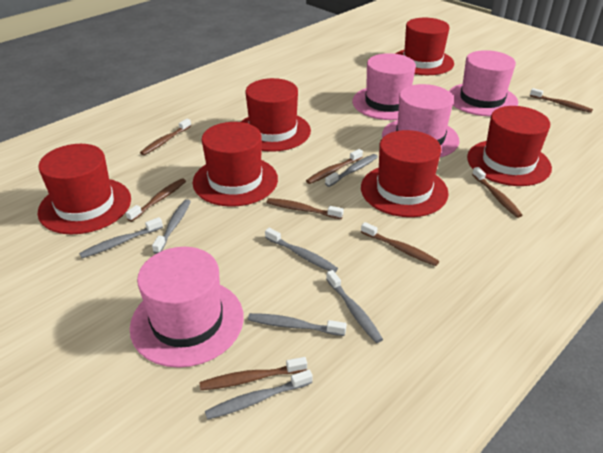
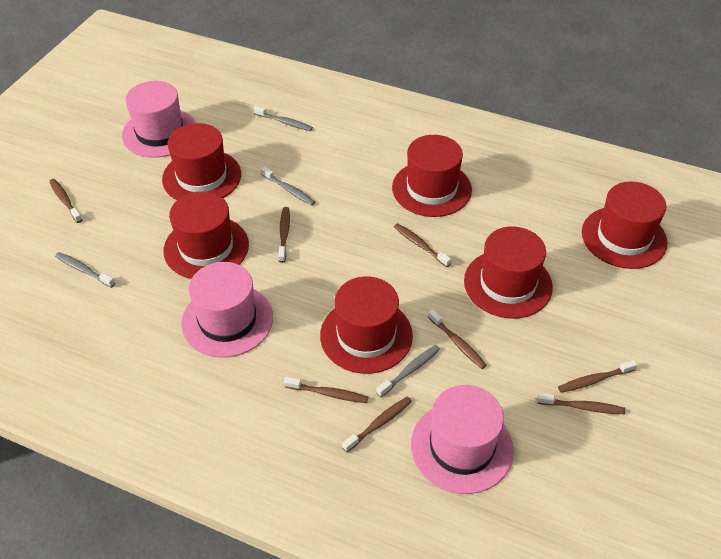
grey toothbrush: 7 -> 4
pink hat: 4 -> 3

